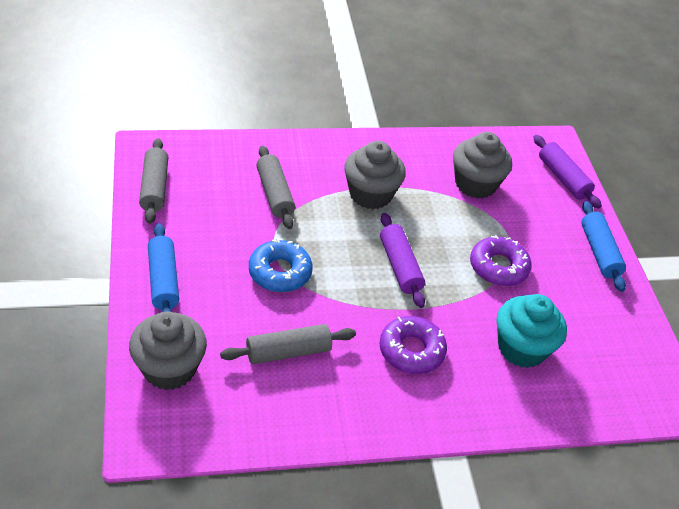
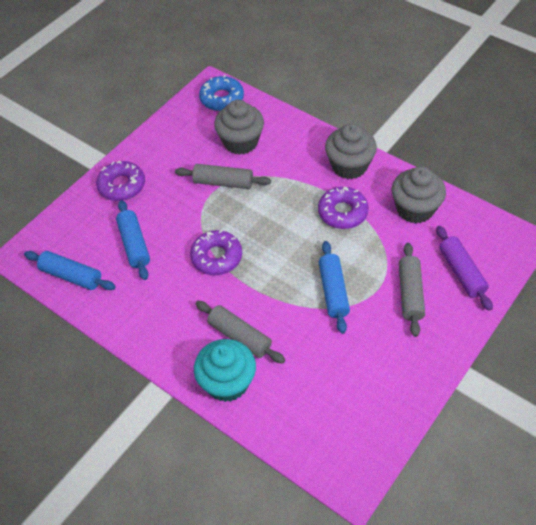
blue rolling pin: 2 -> 3
purple donut: 2 -> 3
purple rolling pin: 2 -> 1

